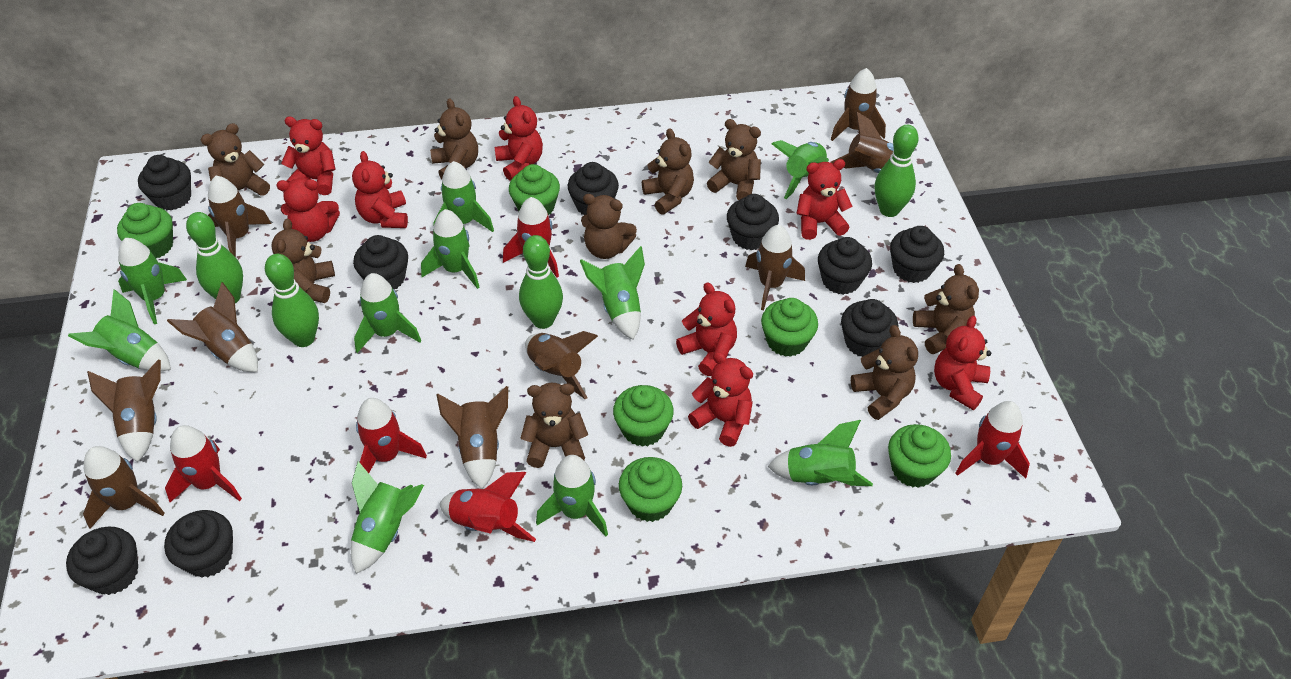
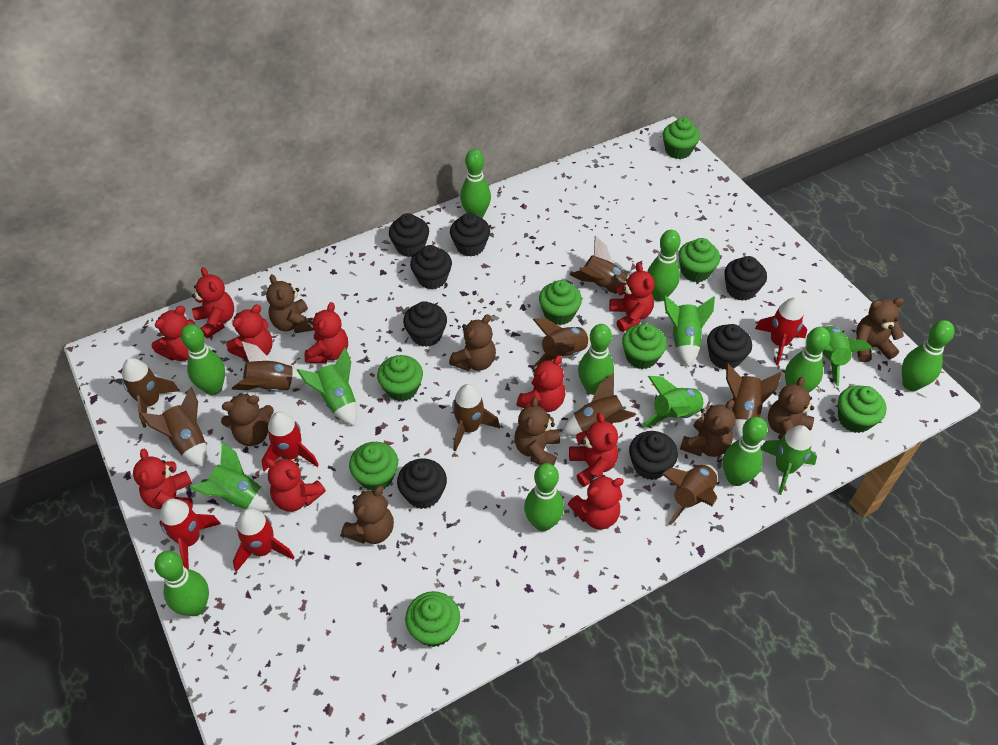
black cupcake: 9 -> 8
brown teddy bear: 9 -> 8
green bowling pin: 4 -> 9
green cupcake: 6 -> 8
green rocket: 10 -> 6
red rocket: 5 -> 4
red teddy bear: 8 -> 10

